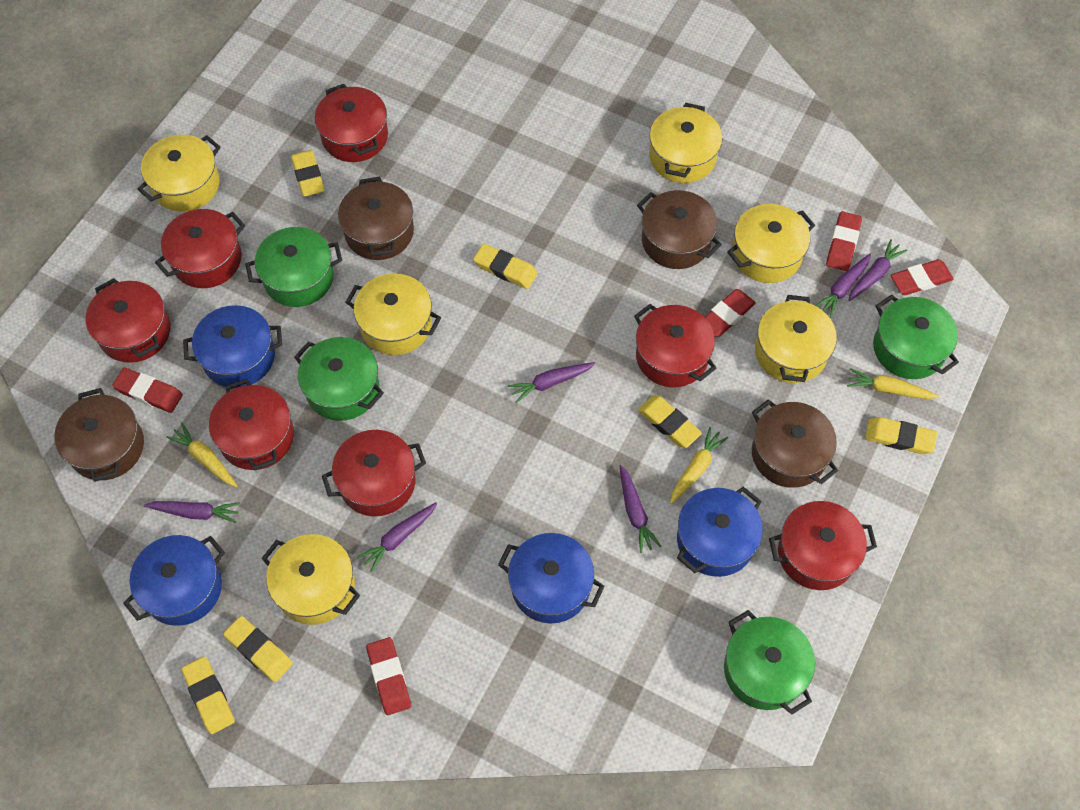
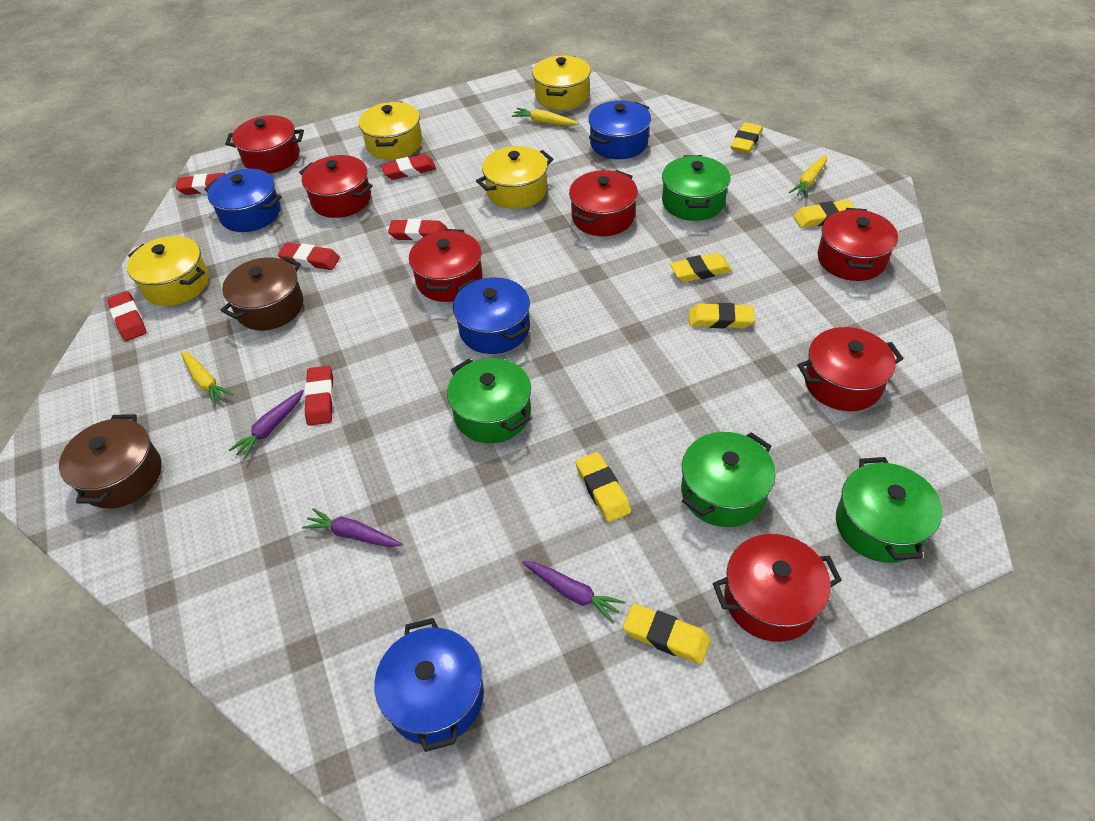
brown pot: 4 -> 2
purple carrot: 6 -> 3
red eraser: 5 -> 6
yellow pot: 6 -> 4

